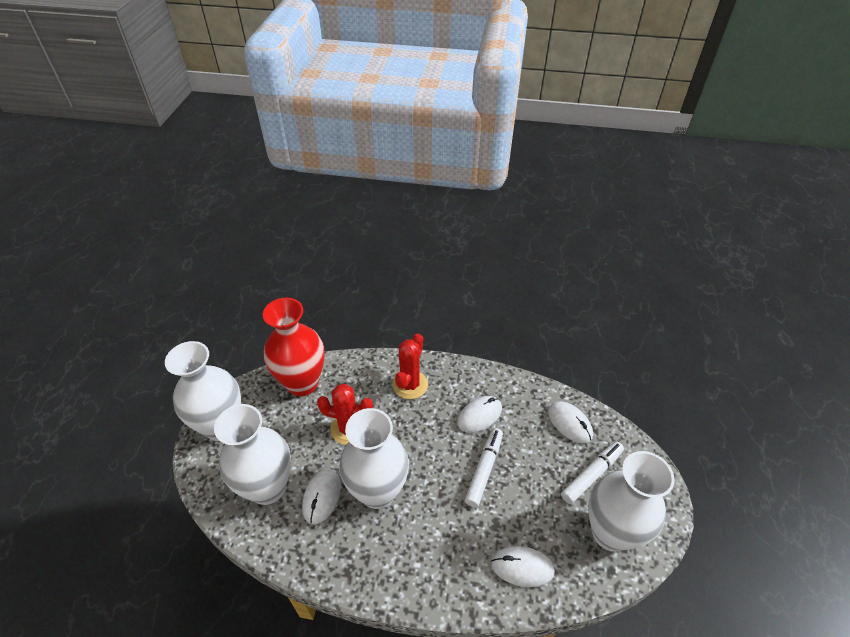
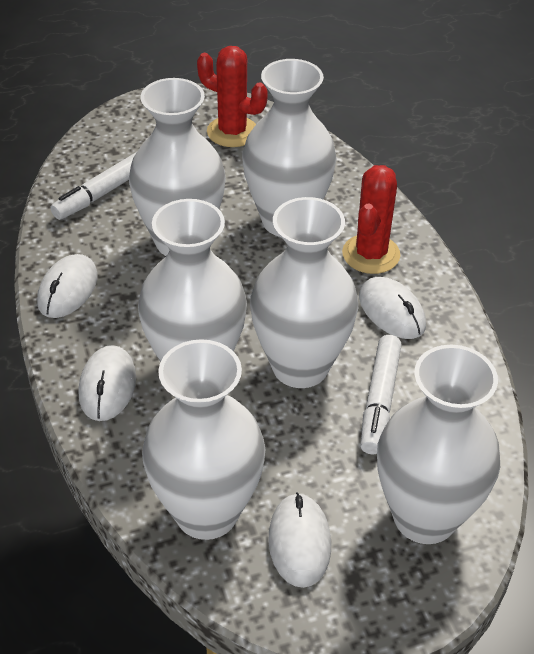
red vase: 1 -> 0
white vase: 4 -> 6

